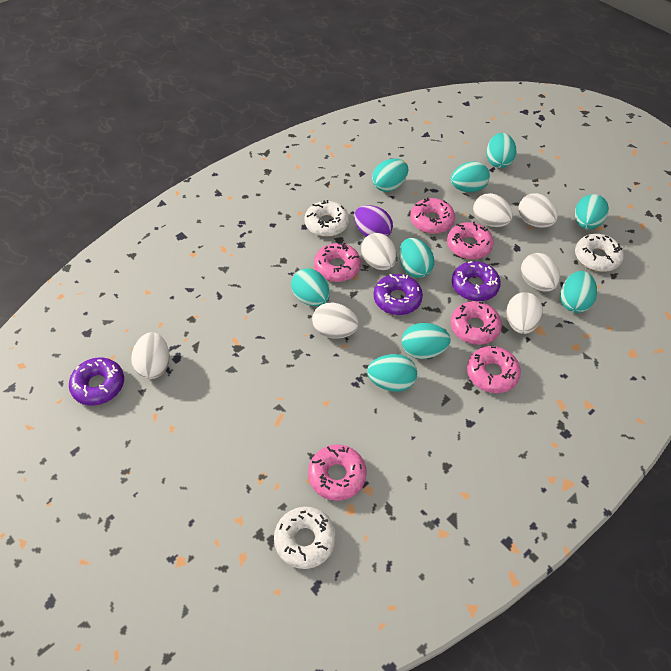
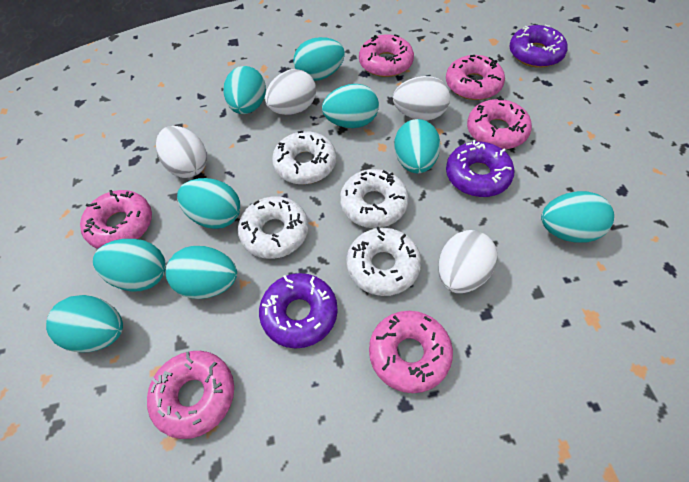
purple egg: 1 -> 0
white donut: 3 -> 4
white egg: 7 -> 4

